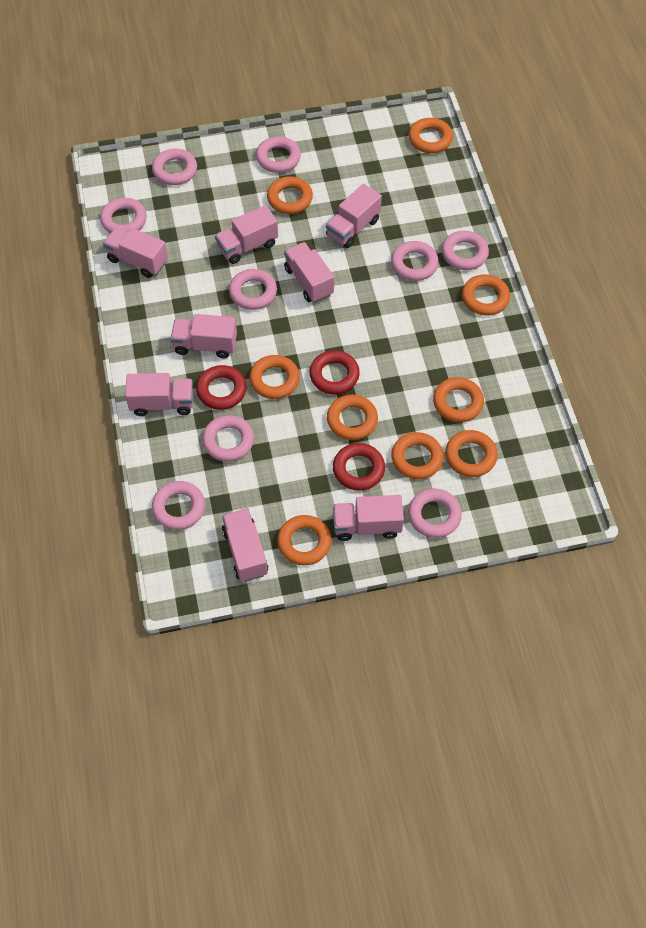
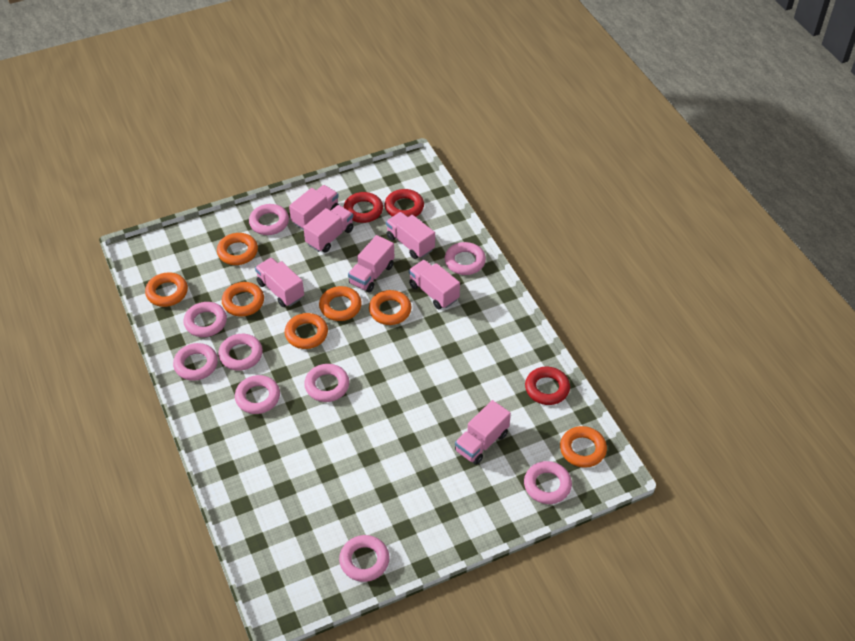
orange ring: 9 -> 7
pink truck: 8 -> 7

